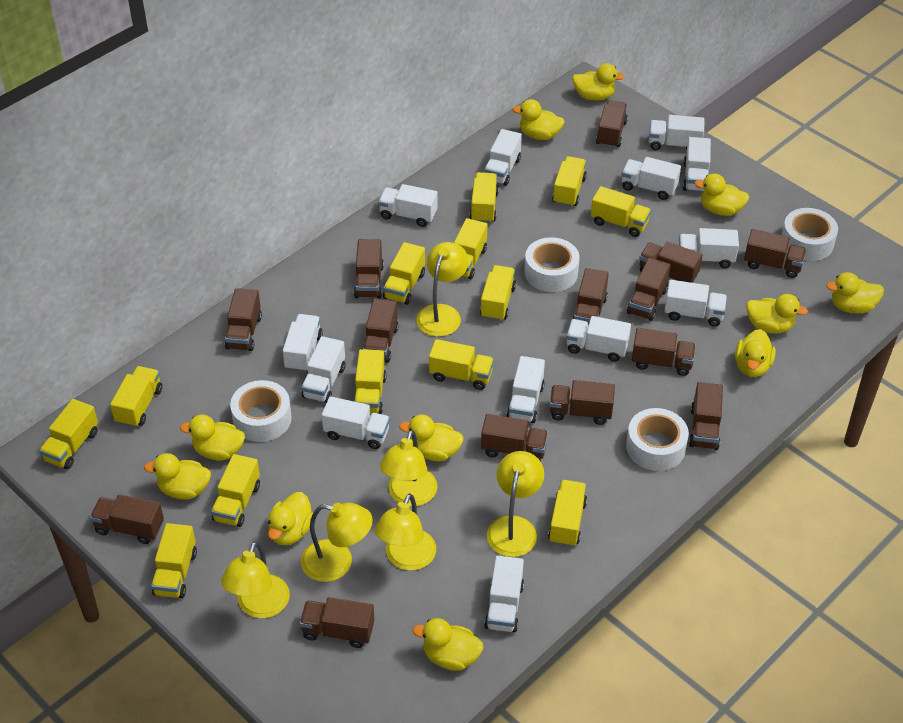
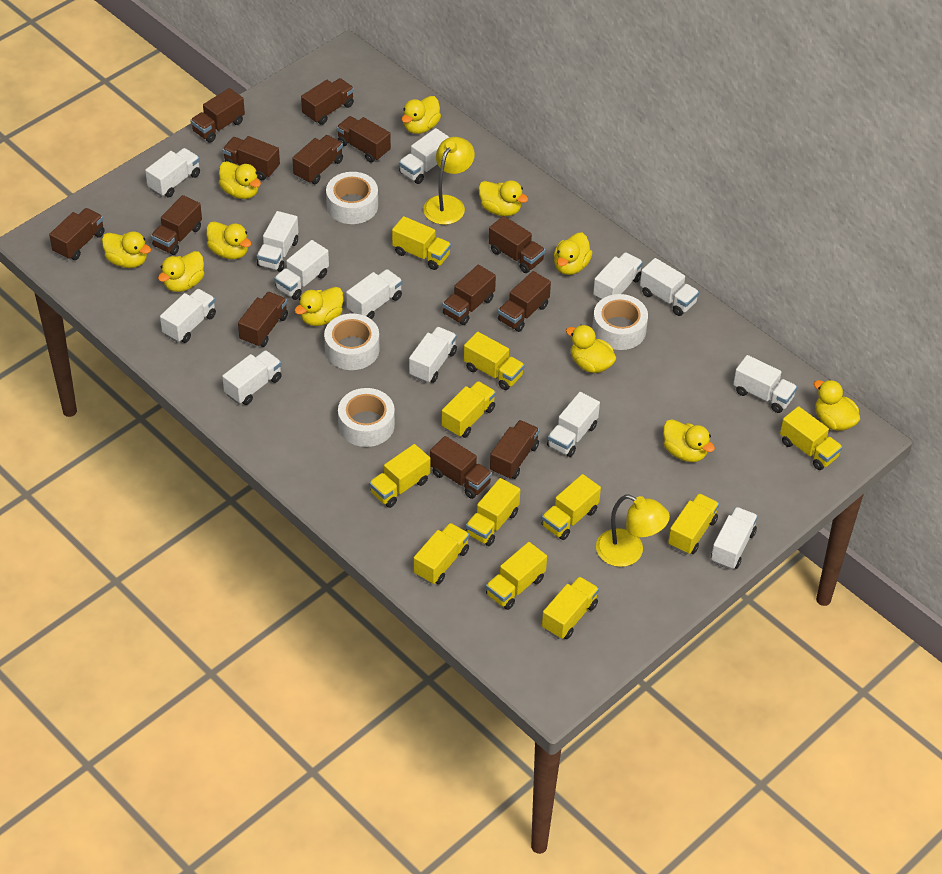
brown truck: 14 -> 13
yellow lamp: 6 -> 2
yellow truck: 13 -> 11

